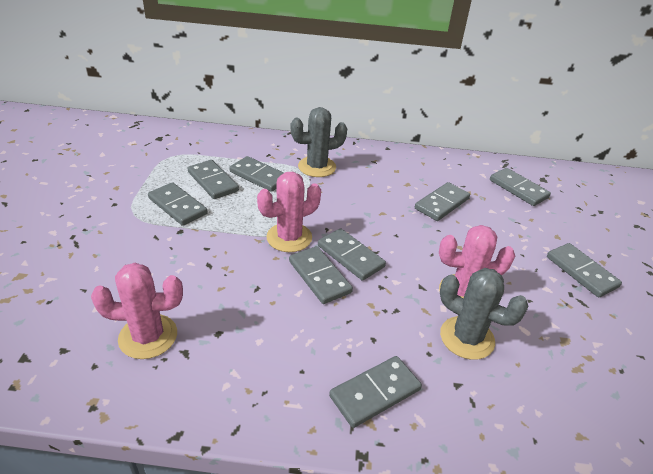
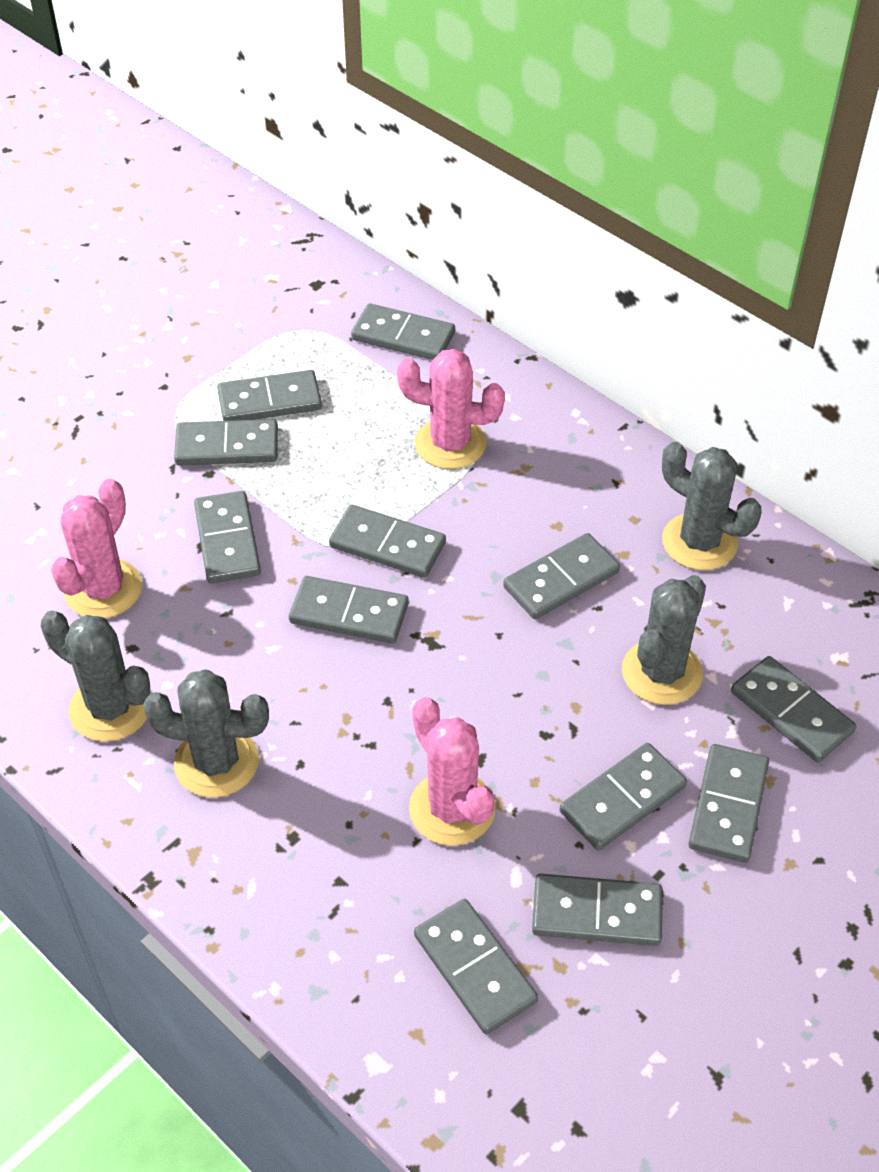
grey cactus: 2 -> 4
grey domino: 9 -> 12

